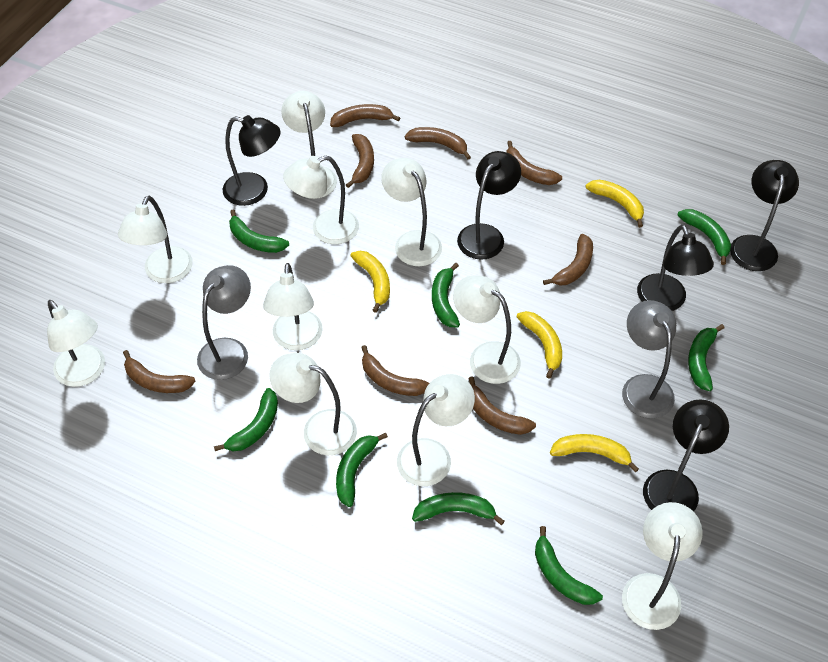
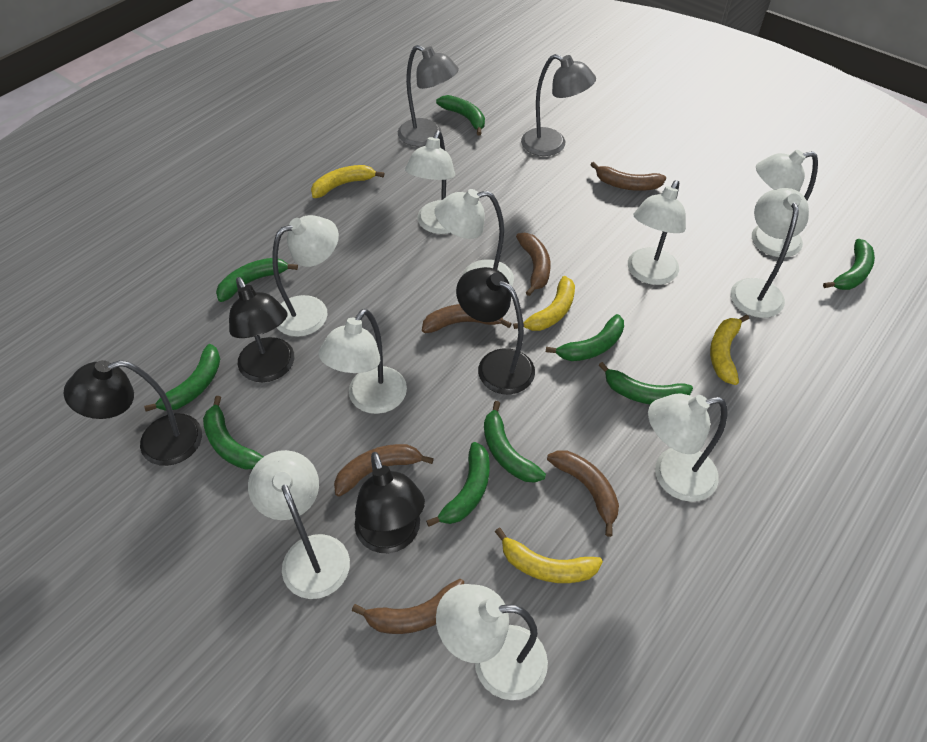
black lamp: 5 -> 4
brown banana: 8 -> 6
green banana: 8 -> 9

